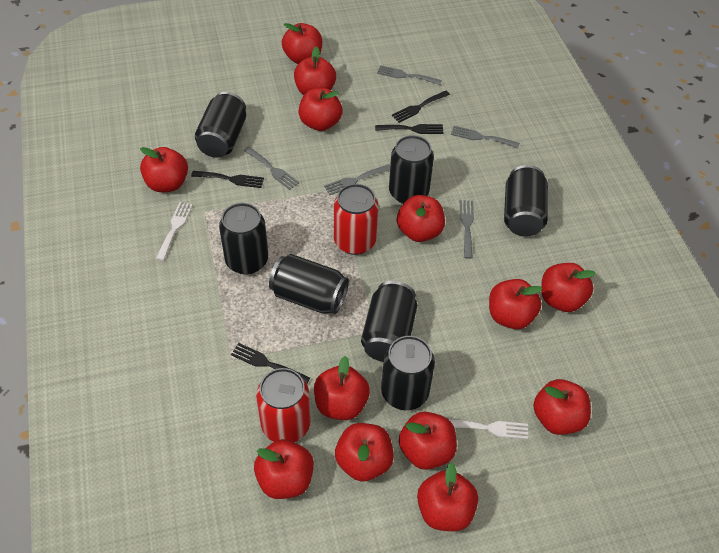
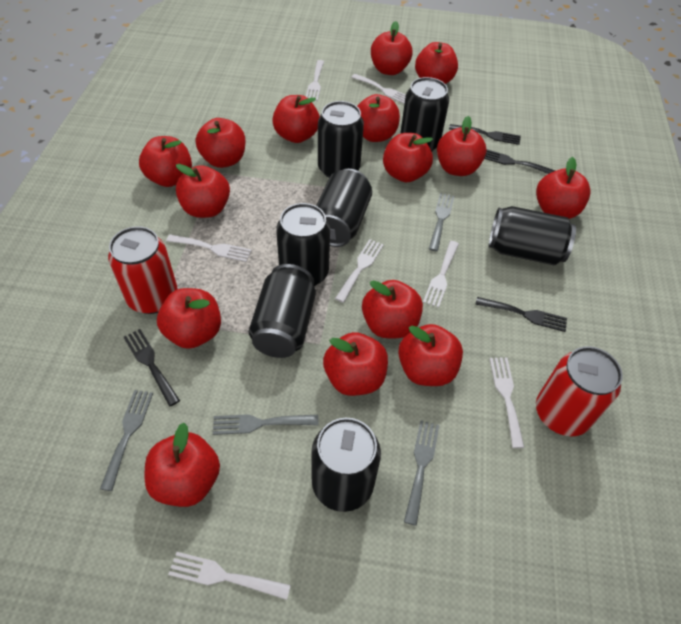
grey fork: 5 -> 4
red apple: 13 -> 15
white fork: 2 -> 7

